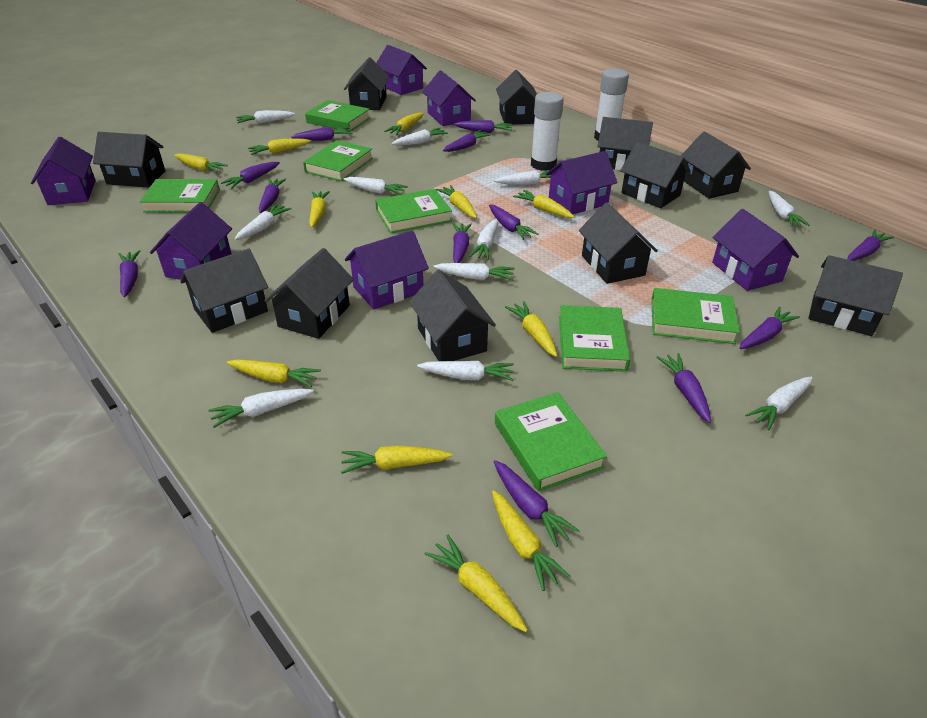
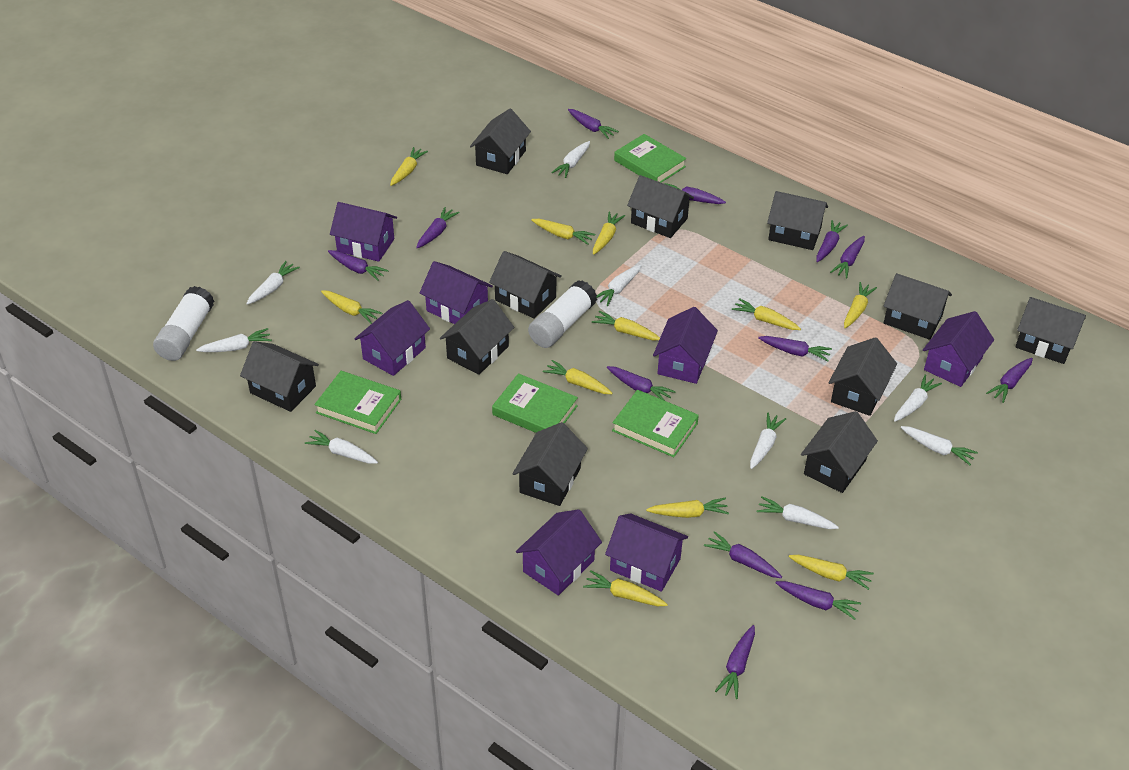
green book: 7 -> 4
white carrot: 11 -> 9

